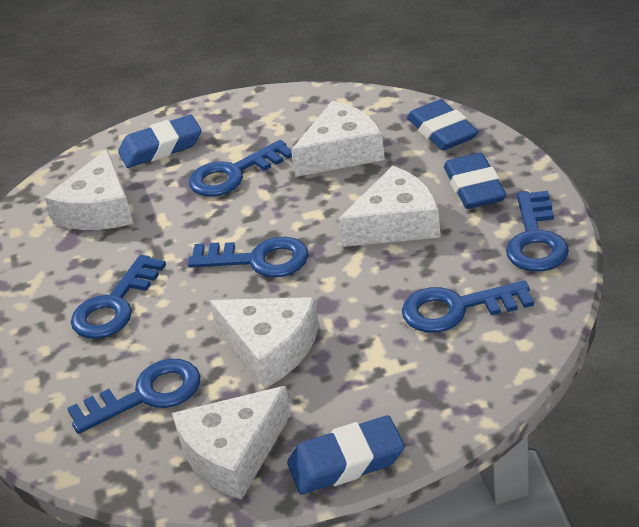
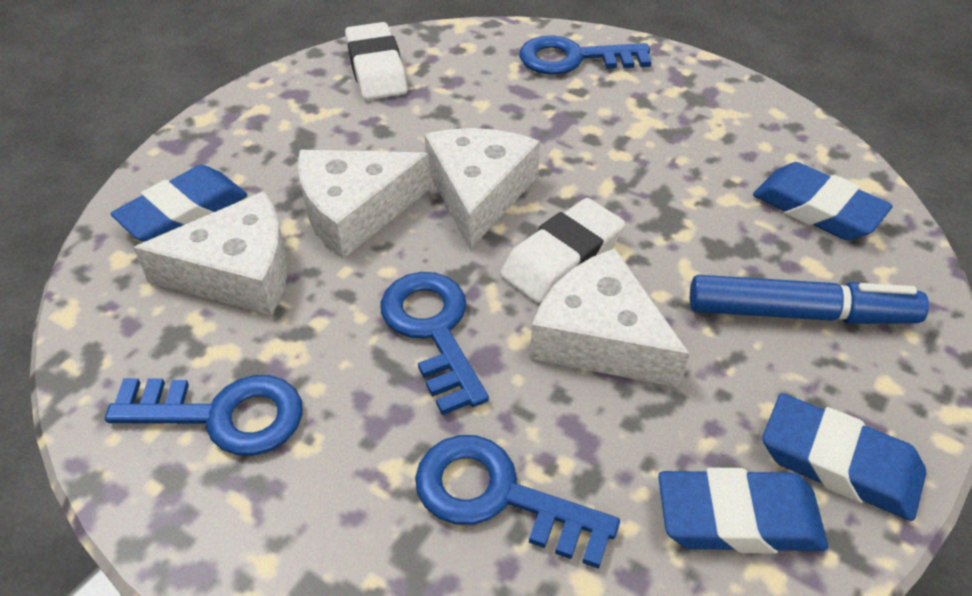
blue key: 6 -> 4
blue marker: 0 -> 1
white cheese: 5 -> 4
white eraser: 0 -> 2

